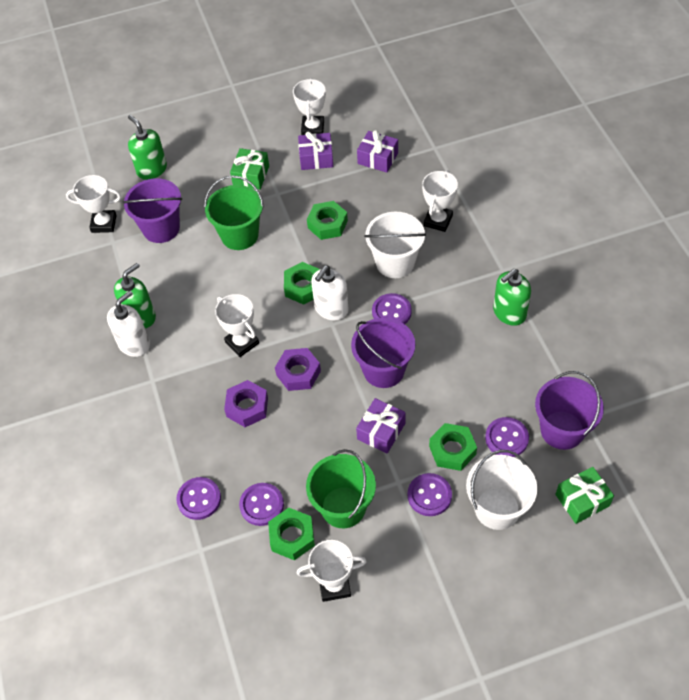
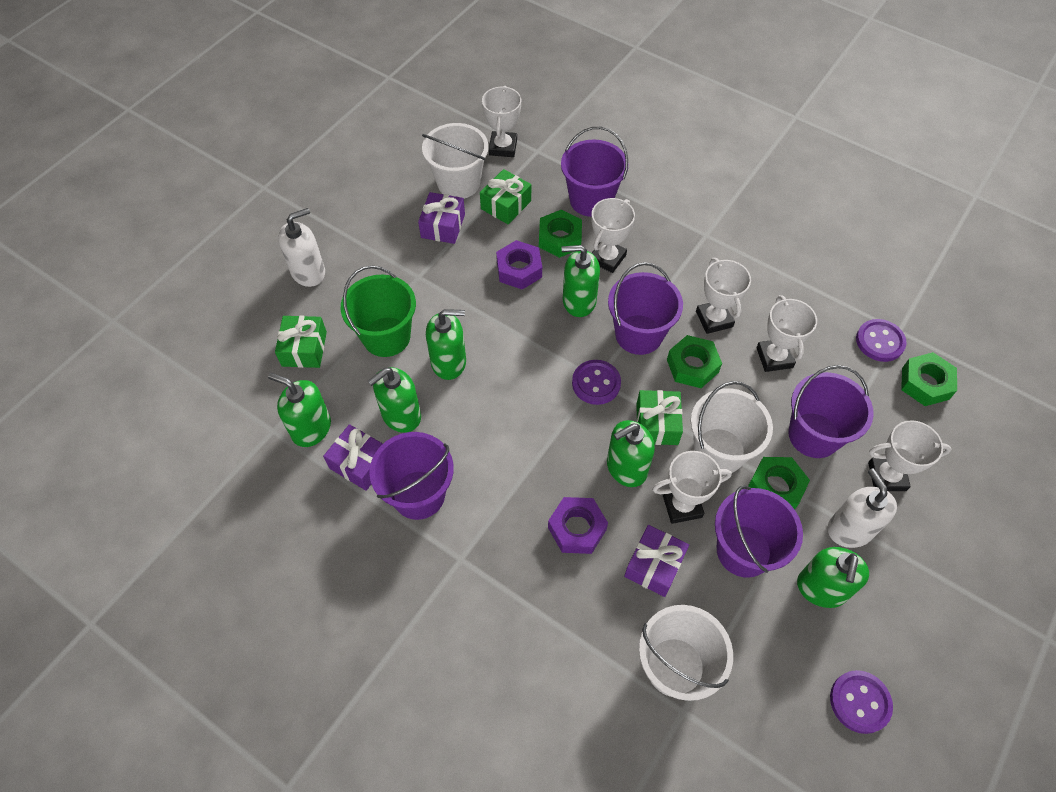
green bucket: 2 -> 1
green gift: 2 -> 3
green soap dispenser: 3 -> 6
purple bucket: 3 -> 5
purple button: 5 -> 3
white bucket: 2 -> 3
white trophy: 5 -> 6

